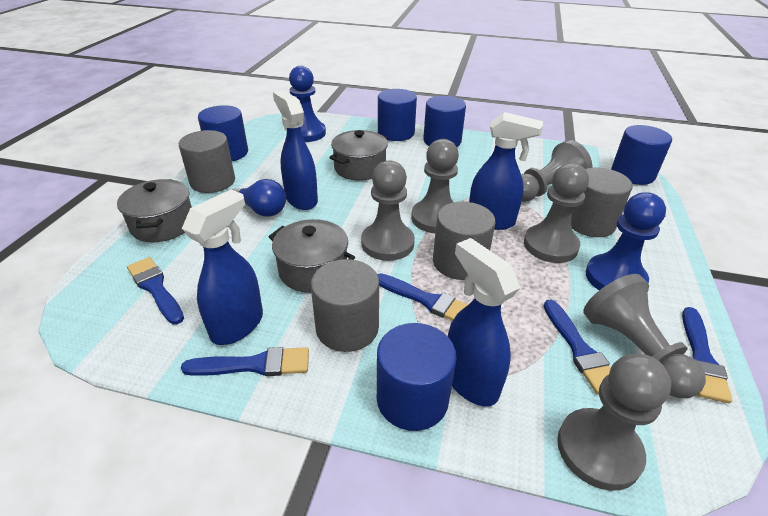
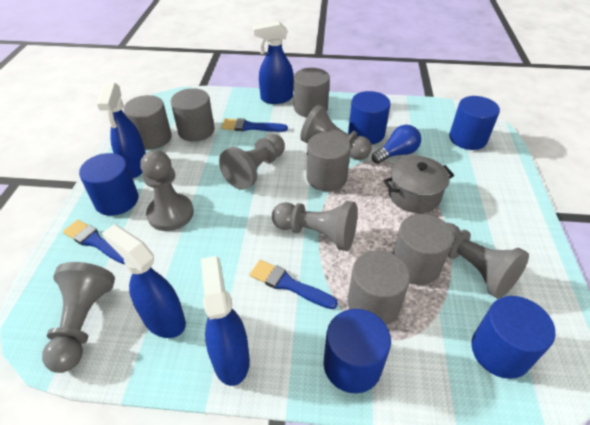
blue brush: 5 -> 3
blue pawn: 2 -> 0
grey cylinder: 4 -> 6
grey pot: 3 -> 1

